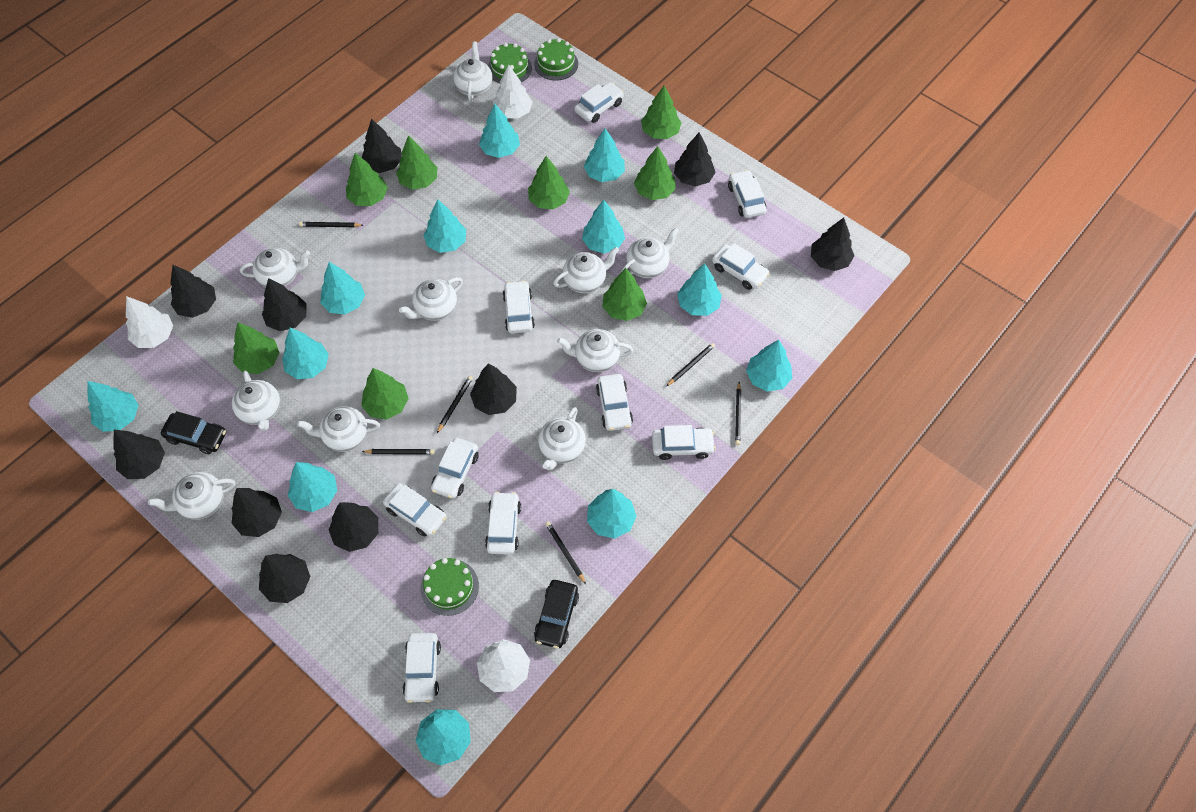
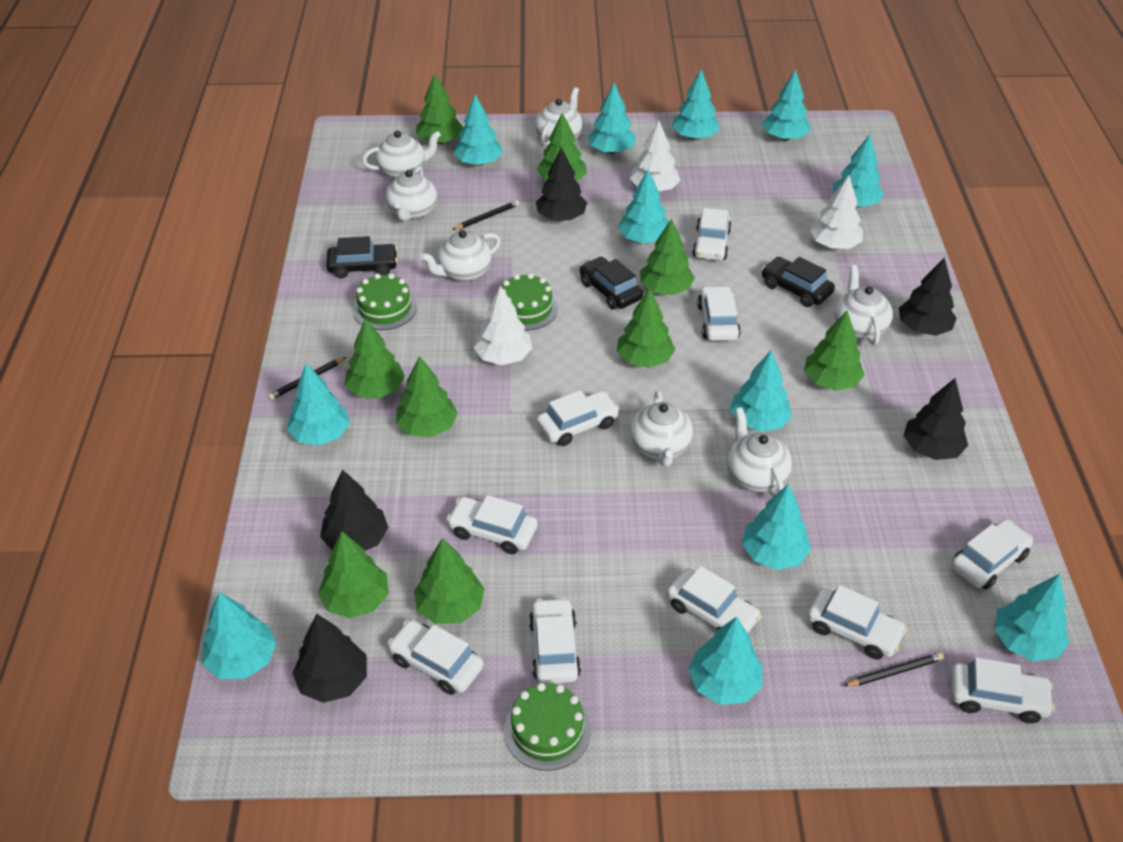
black car: 2 -> 3
black pencil: 6 -> 3
black tree: 10 -> 5
green tree: 8 -> 9
white teapot: 10 -> 7

